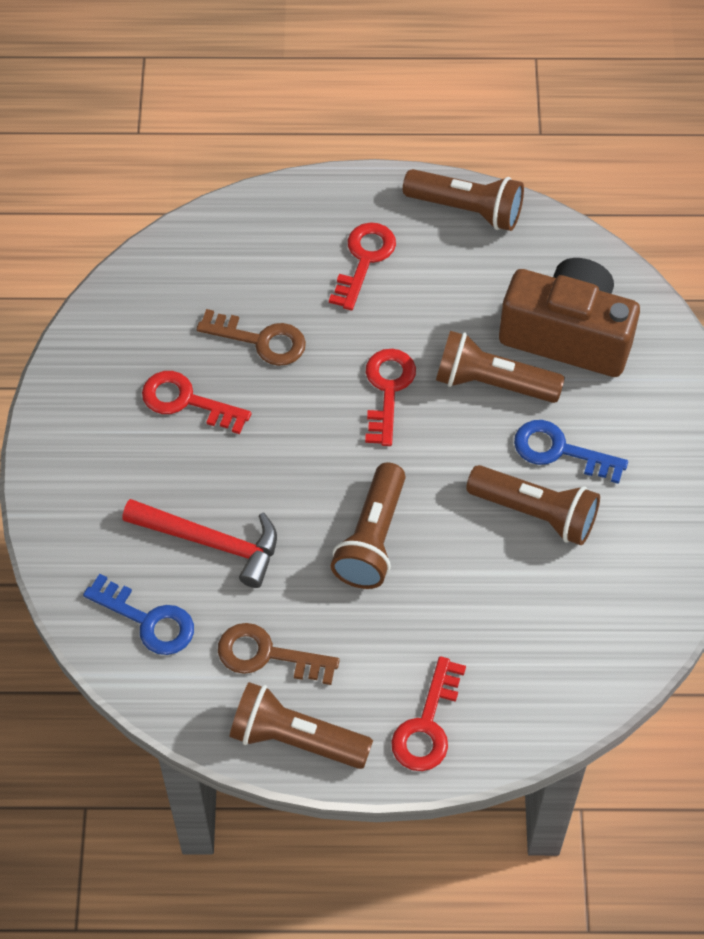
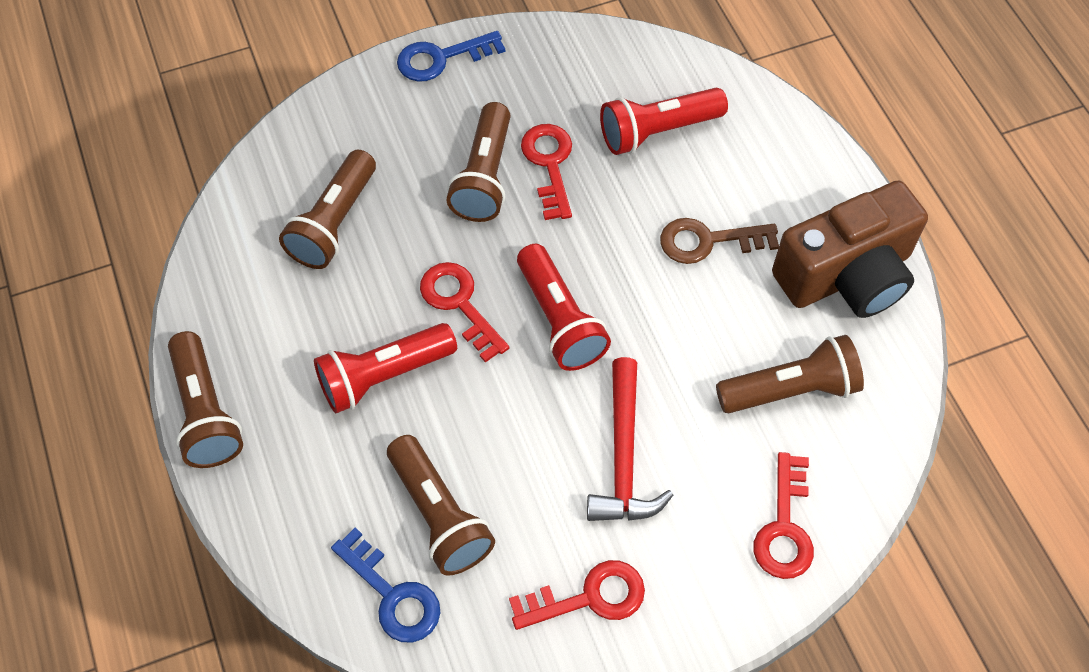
brown key: 2 -> 1
red flashlight: 0 -> 3

